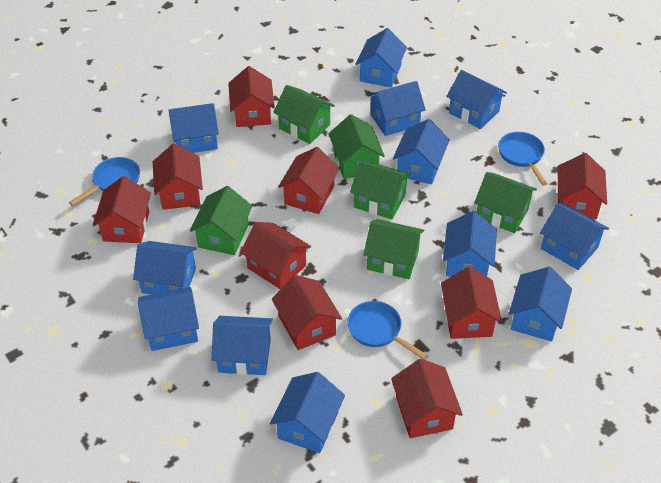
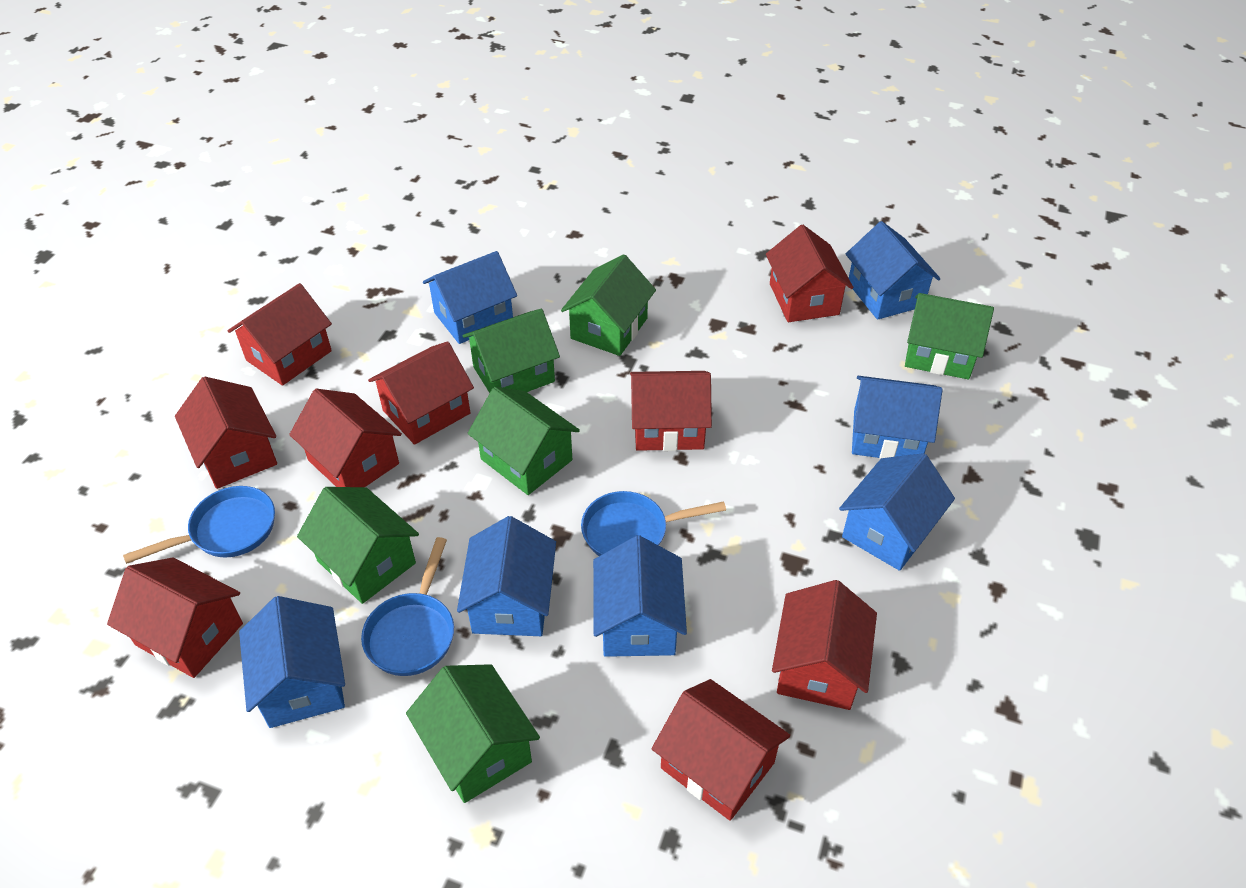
blue house: 12 -> 7

